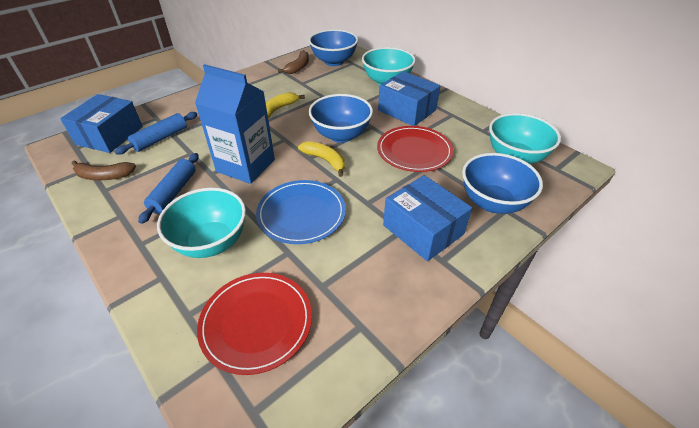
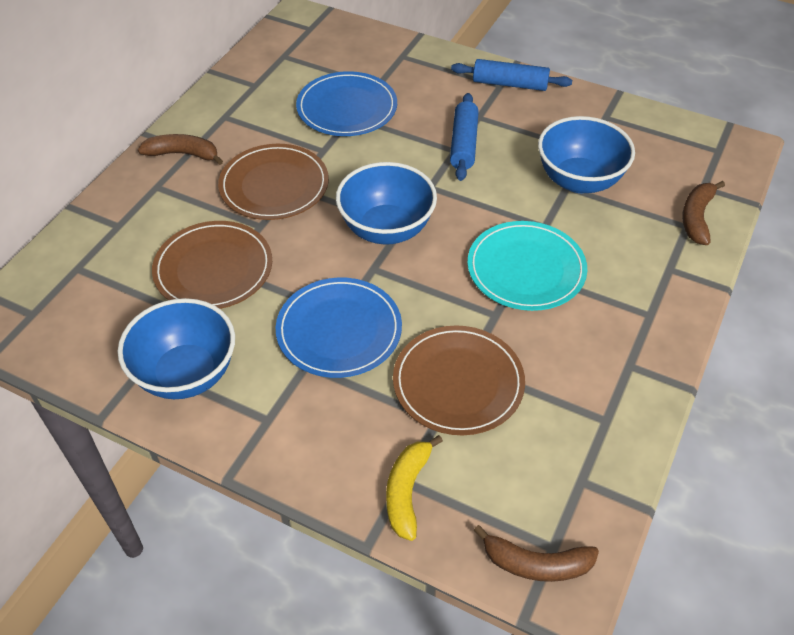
blue box: 3 -> 0
blue carton: 1 -> 0
blue plate: 1 -> 2
brown banana: 2 -> 3
brown plate: 0 -> 3
red plate: 2 -> 0
turquoise bowl: 3 -> 0
turquoise plate: 0 -> 1
yellow banana: 2 -> 1

